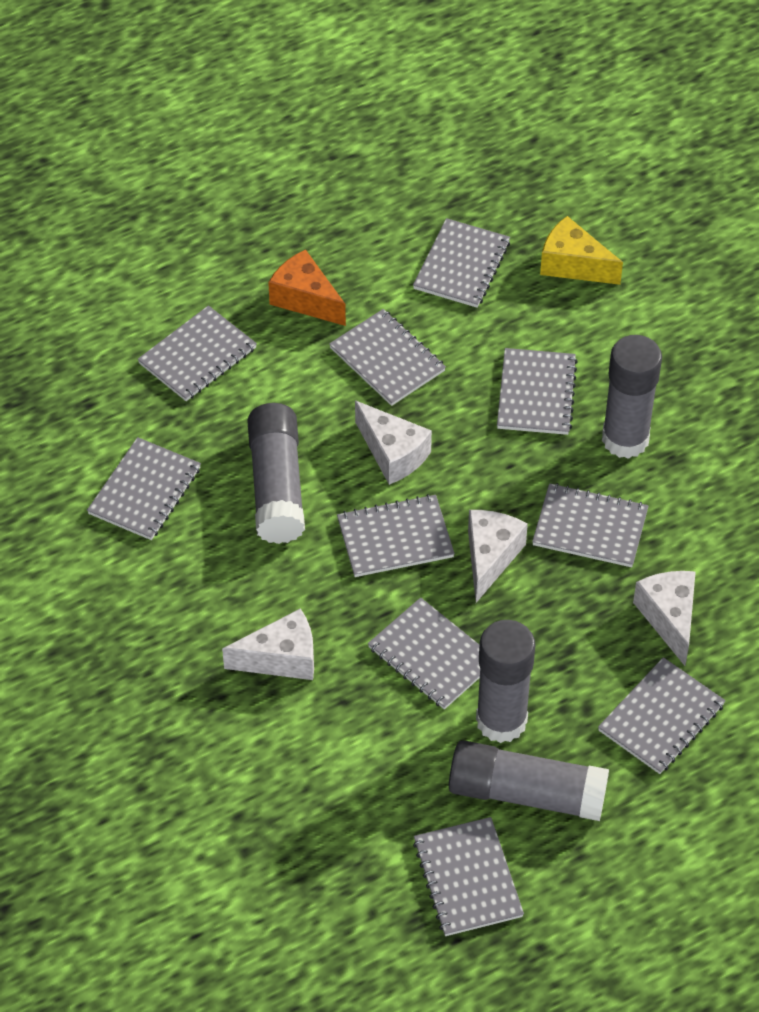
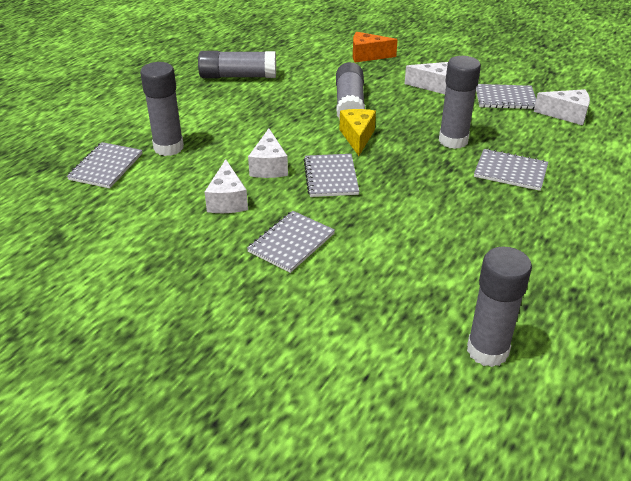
grey glue stick: 4 -> 5
grey notebook: 10 -> 5

